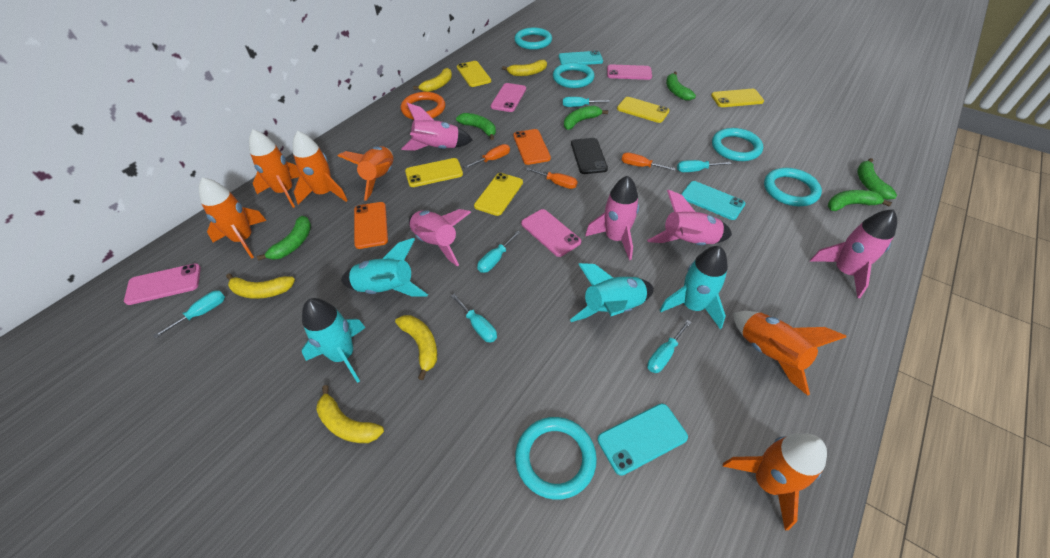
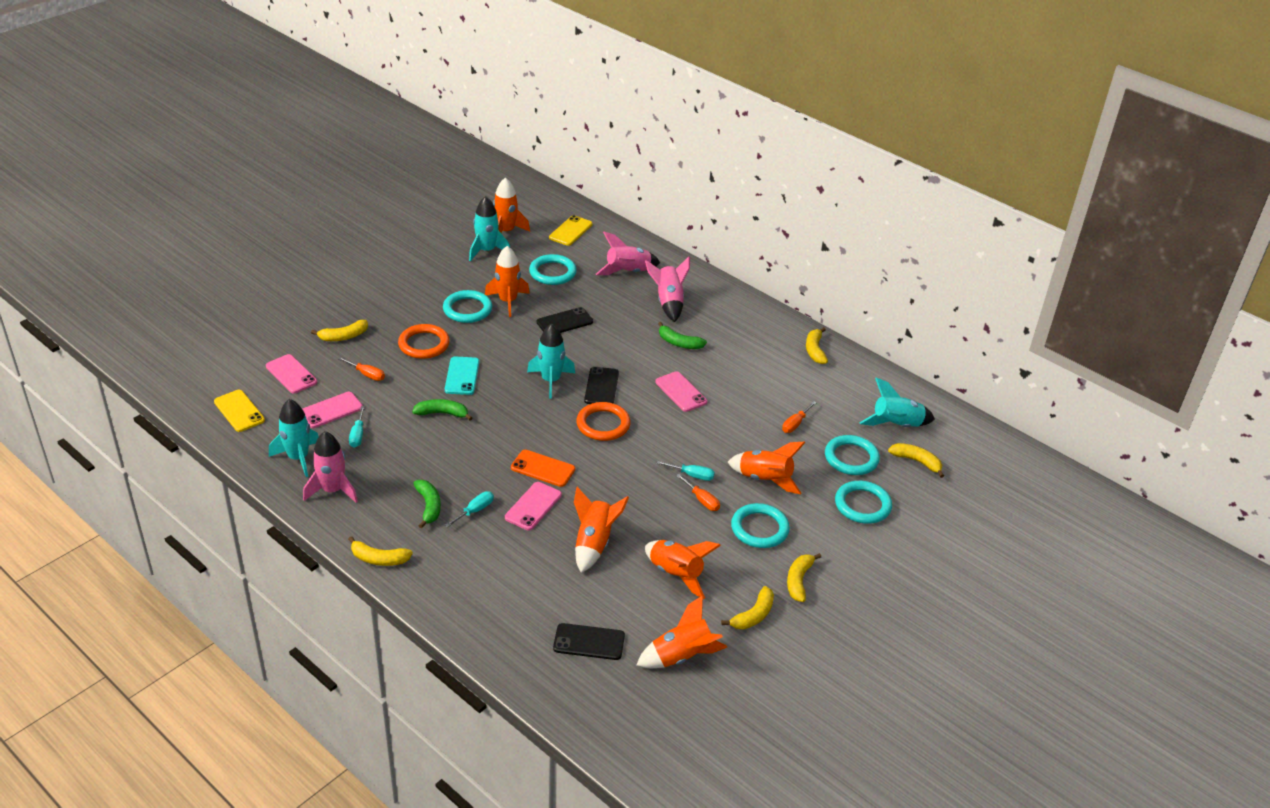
black phone: 1 -> 3
green banana: 6 -> 3
orange phone: 2 -> 1
orange ring: 1 -> 2
pink rocket: 5 -> 3
turquoise phone: 3 -> 1
turquoise screwdriver: 6 -> 3
yellow banana: 5 -> 6
yellow phone: 5 -> 2

